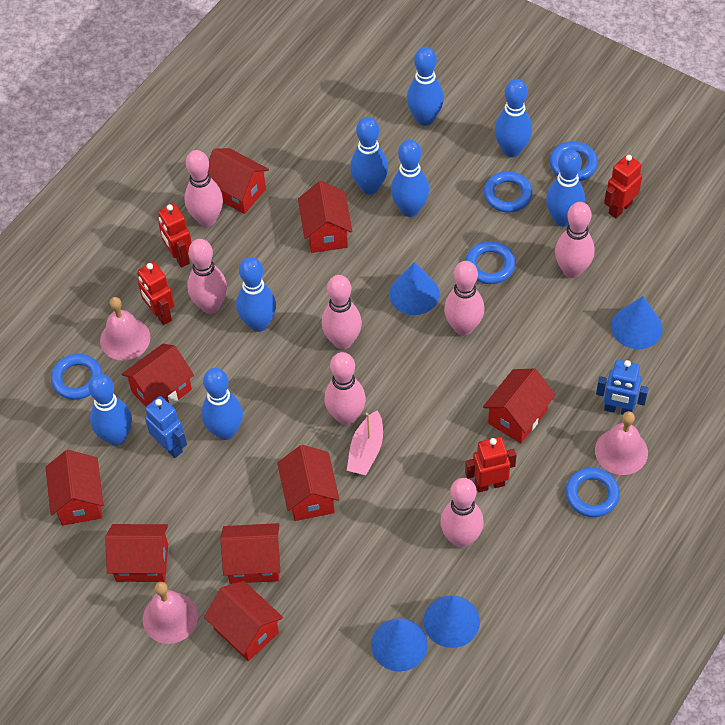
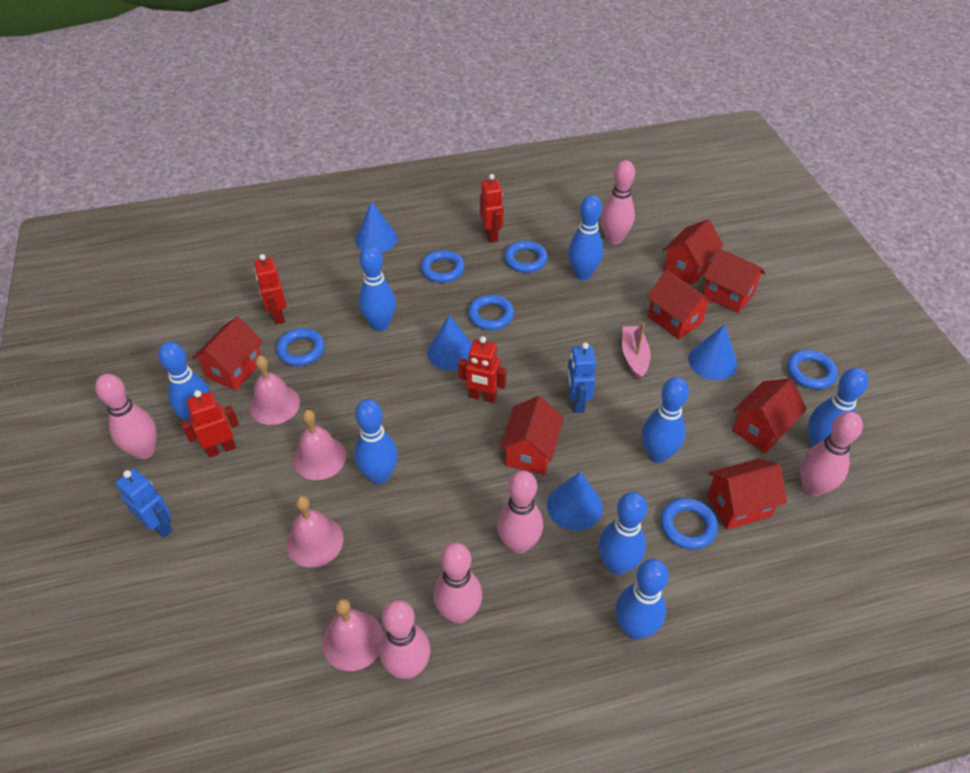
blue ring: 5 -> 6
pink bell: 3 -> 4
pink bowling pin: 7 -> 6
red house: 9 -> 7

